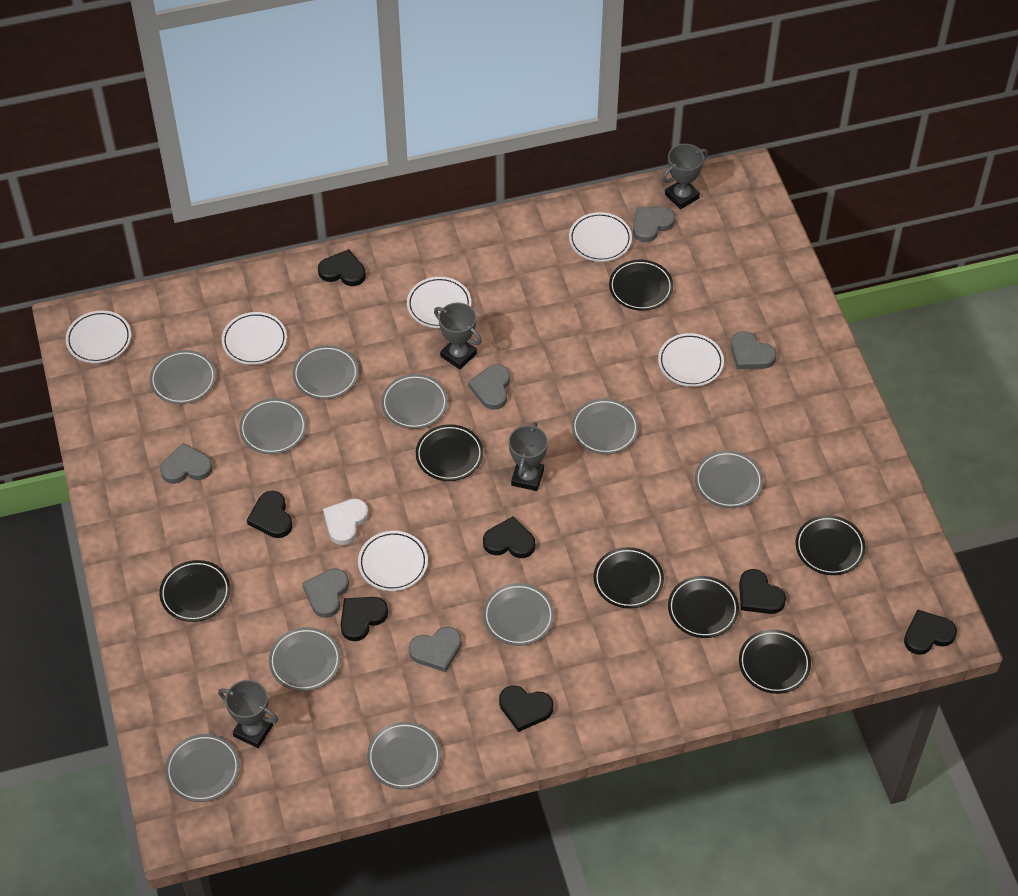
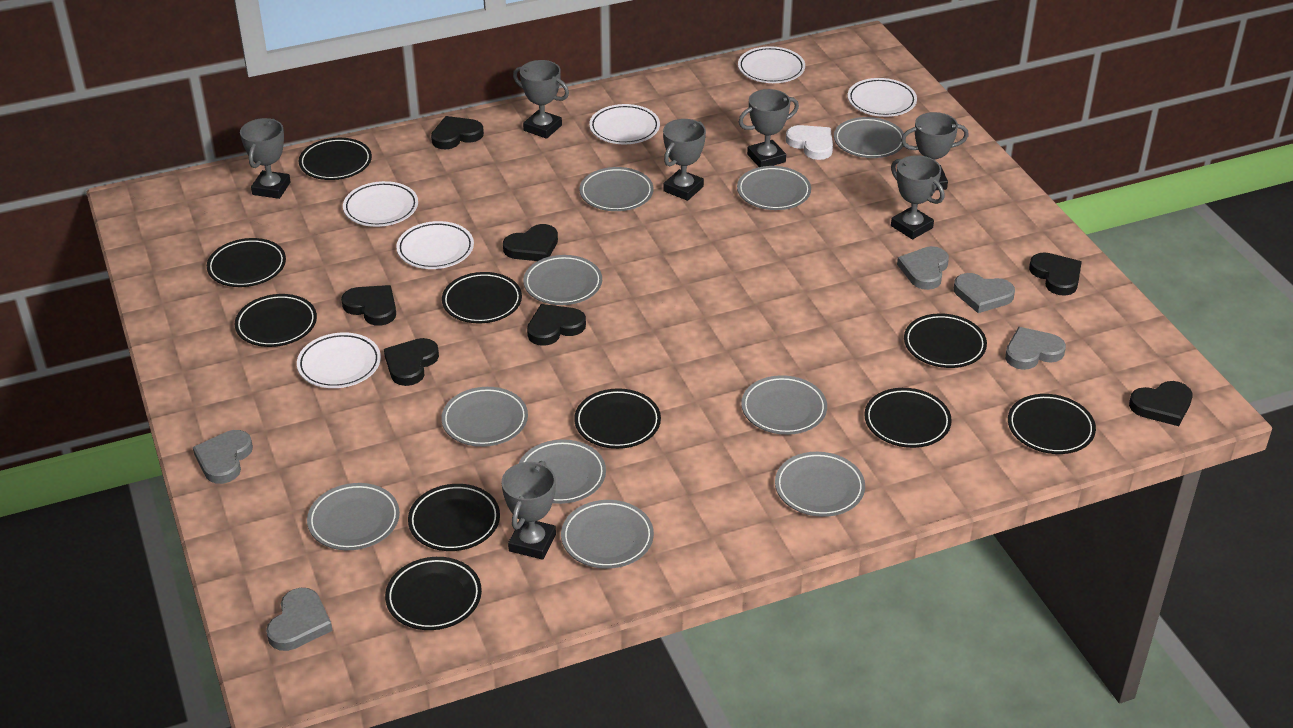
black plate: 7 -> 10
grey heart: 6 -> 5
grey trophy: 4 -> 7

